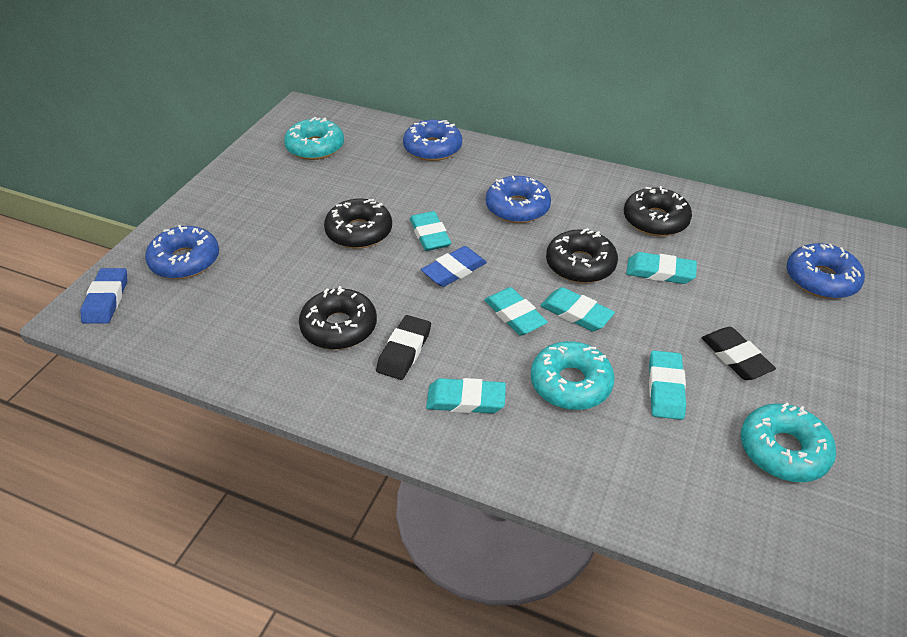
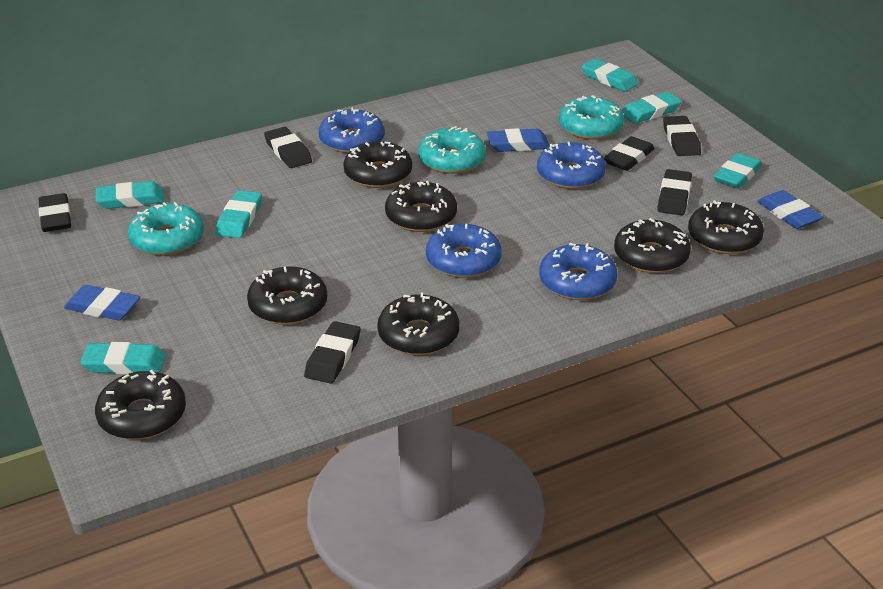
black donut: 4 -> 7
black eraser: 2 -> 6
blue eraser: 2 -> 3

